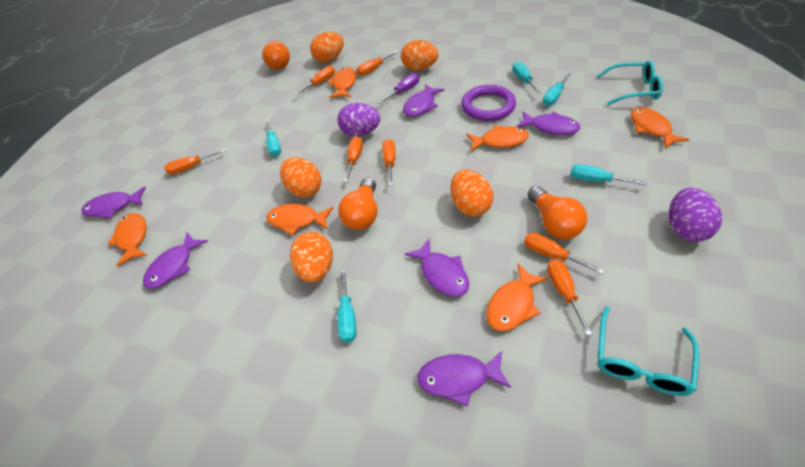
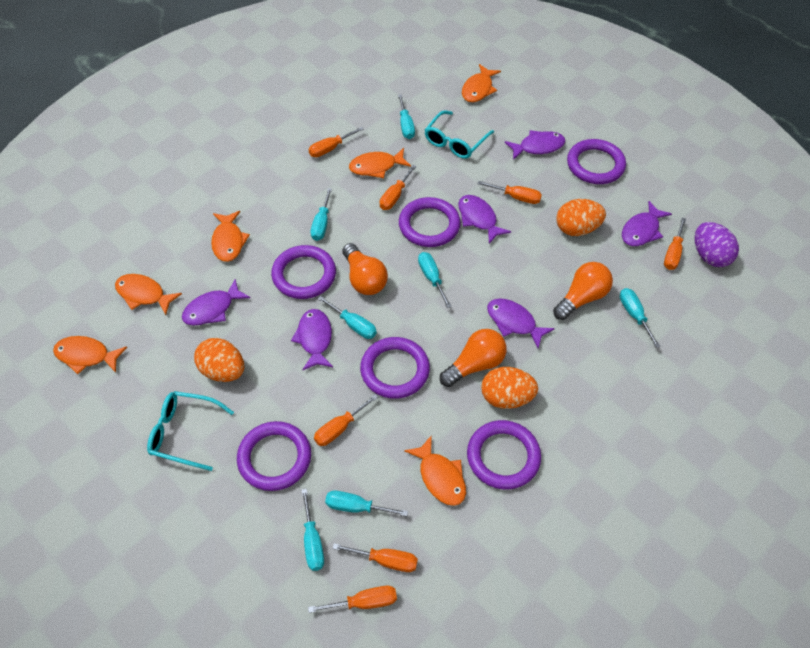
orange egg: 5 -> 3
purple egg: 2 -> 1
purple ring: 1 -> 6
purple screwdriver: 1 -> 0
turquoise screwdriver: 5 -> 7

